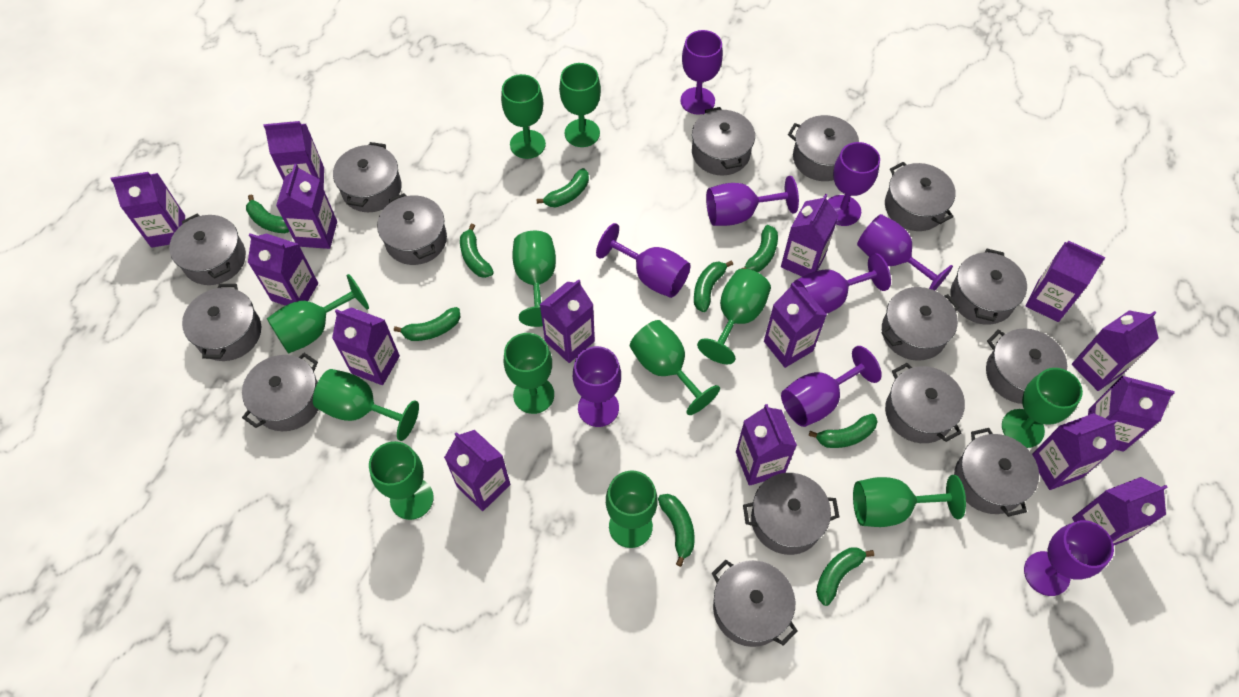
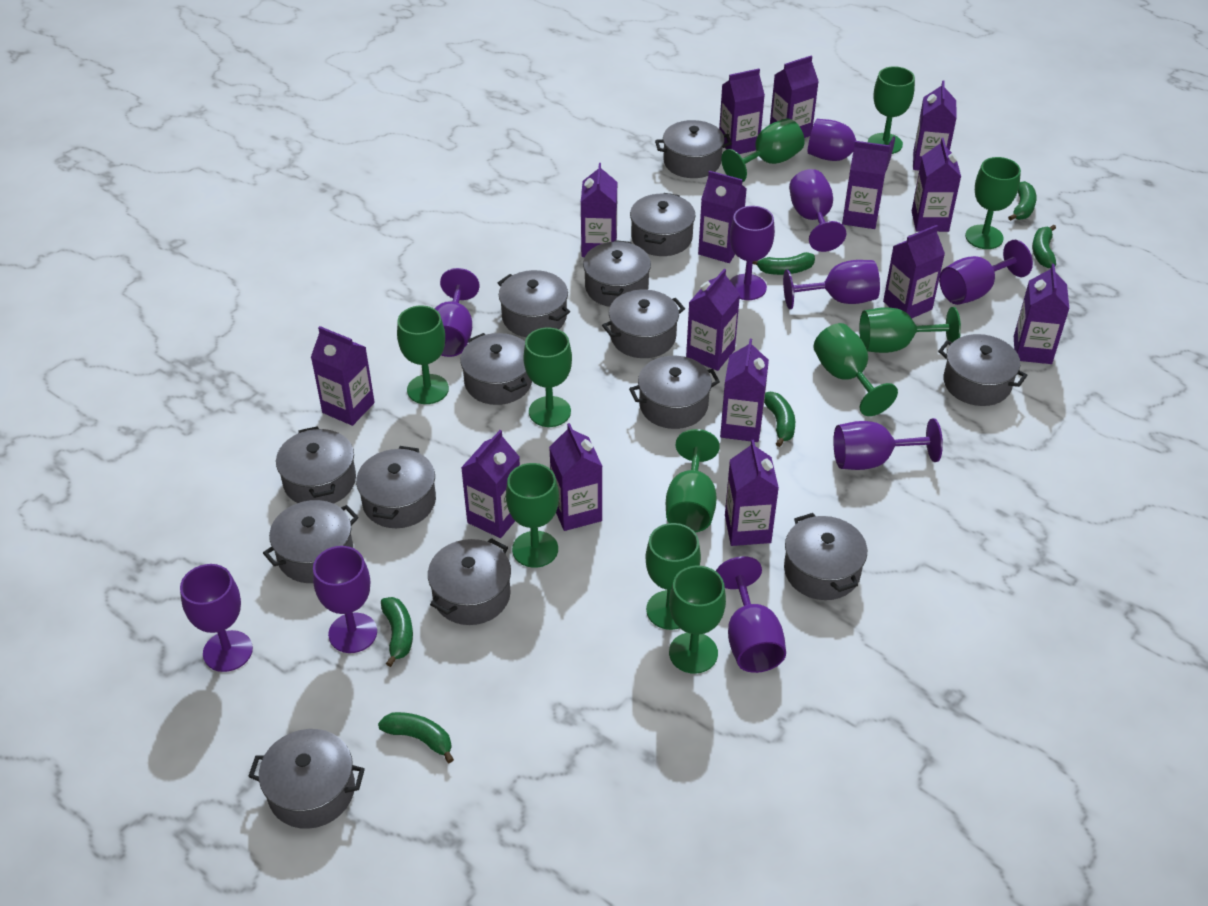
green banana: 9 -> 6
green goblet: 12 -> 11
grey pot: 15 -> 14
purple goblet: 9 -> 10

